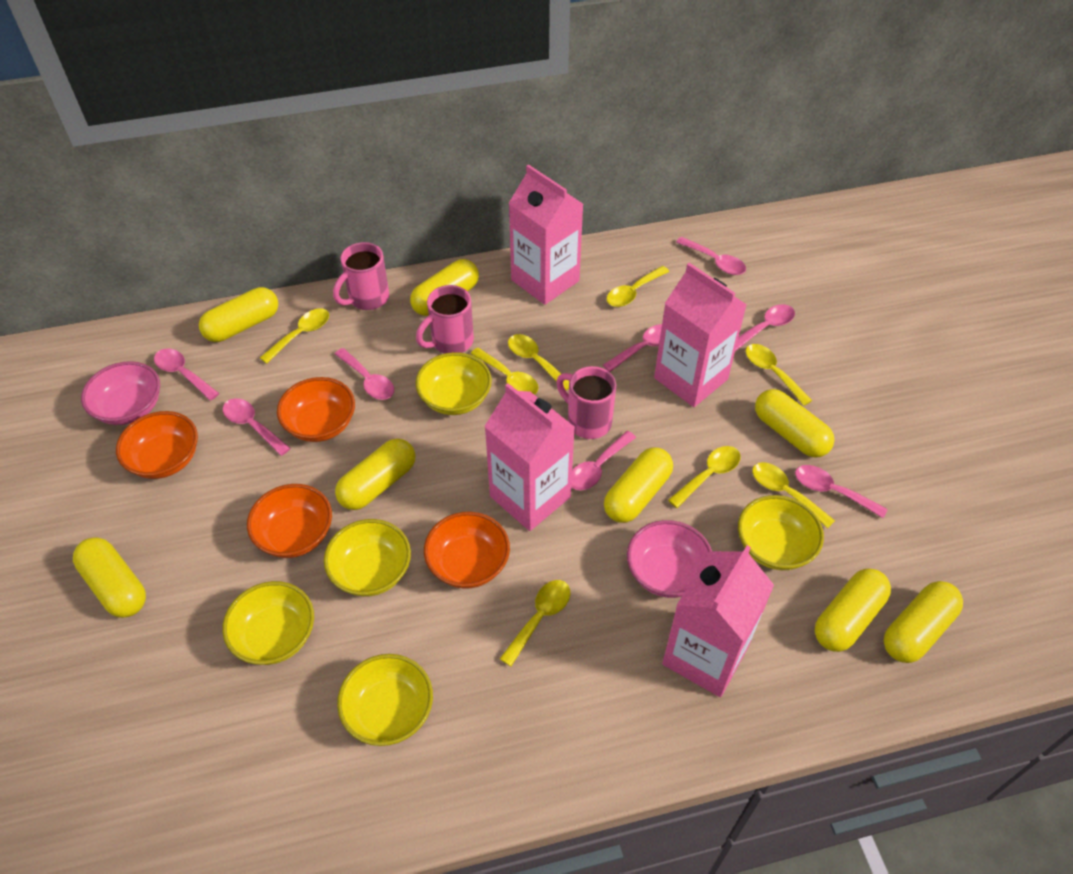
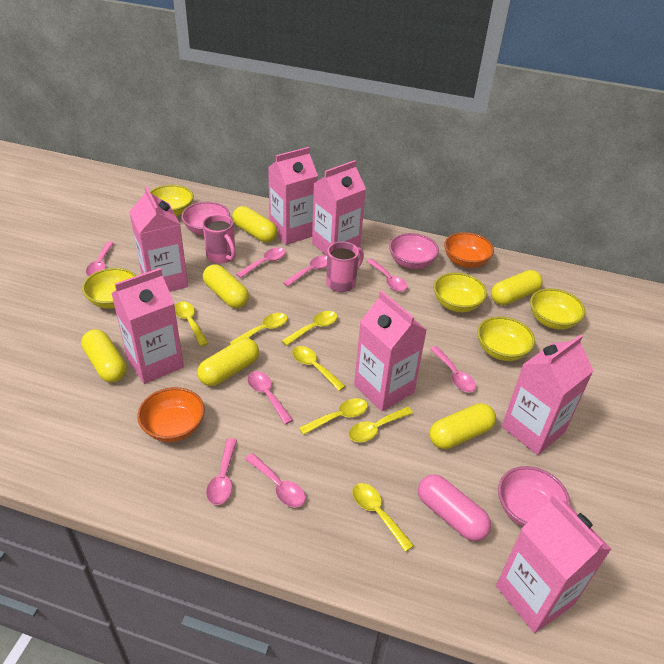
orange bowl: 4 -> 2
pink bowl: 2 -> 3
pink capsule: 0 -> 1
pink carton: 4 -> 7
pink mug: 3 -> 2
yellow capsule: 8 -> 6
yellow spoon: 8 -> 7

